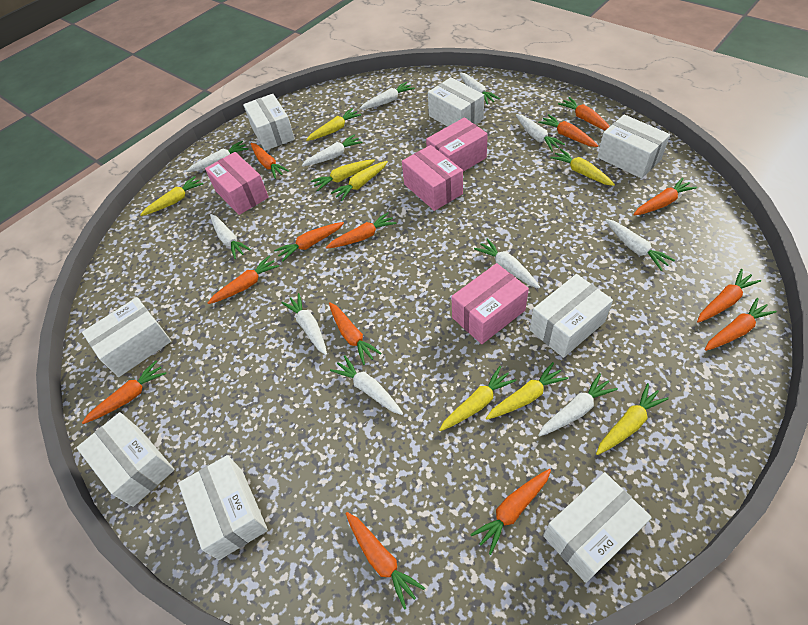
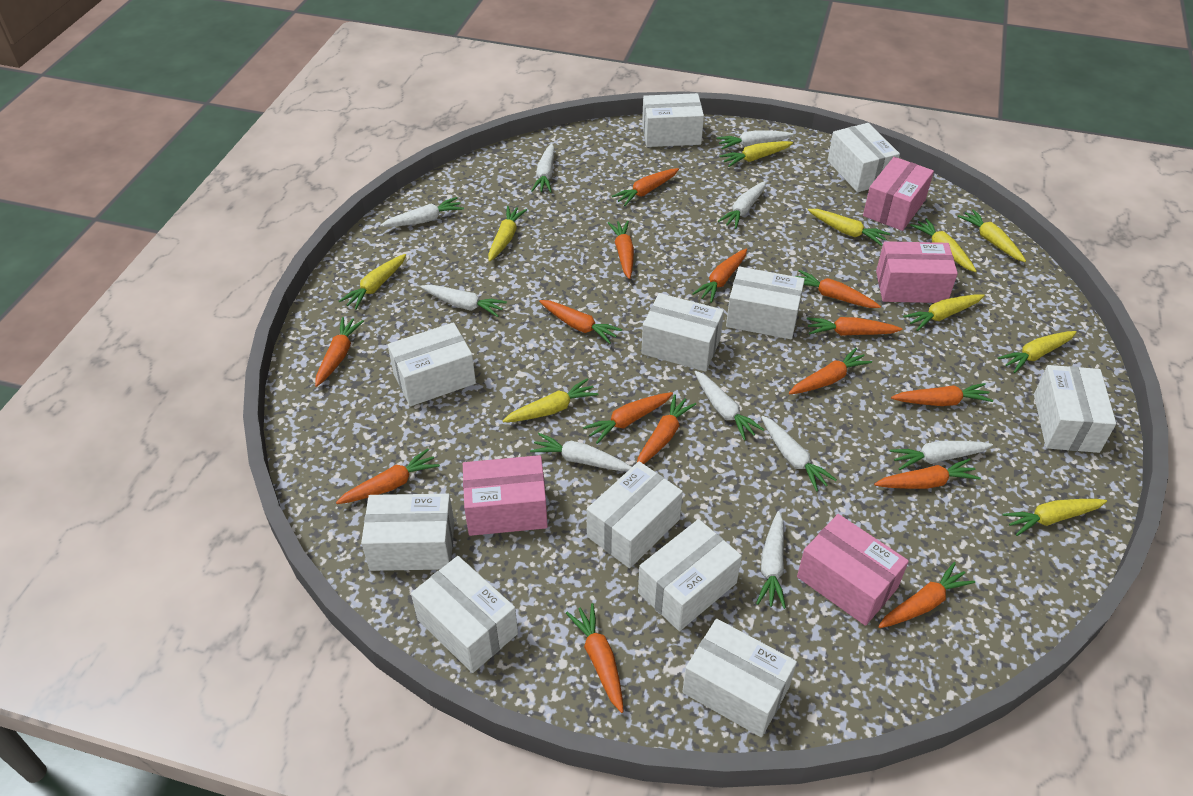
orange carrot: 13 -> 15
white box: 8 -> 11
white carrot: 11 -> 10
yellow carrot: 8 -> 10

